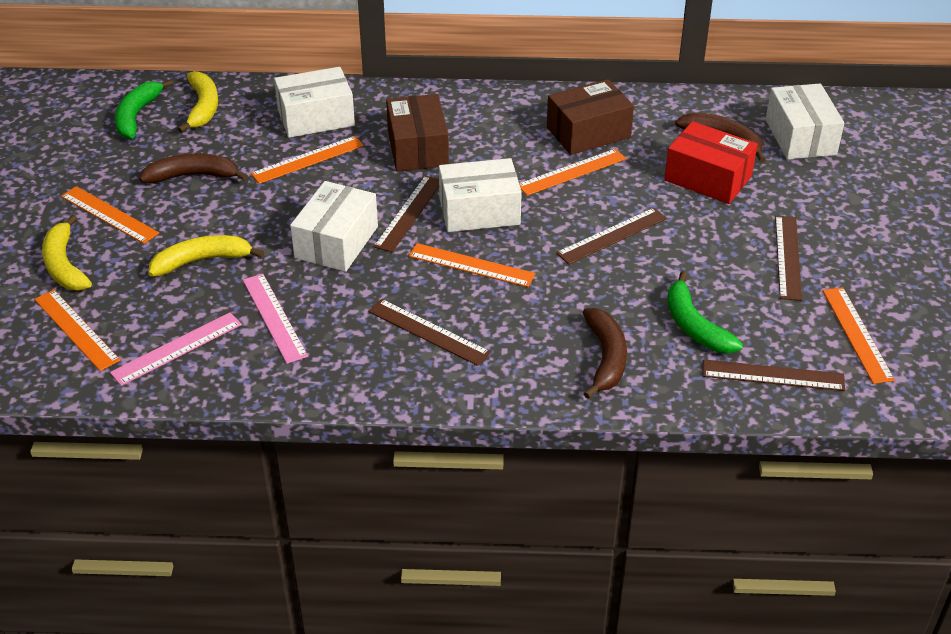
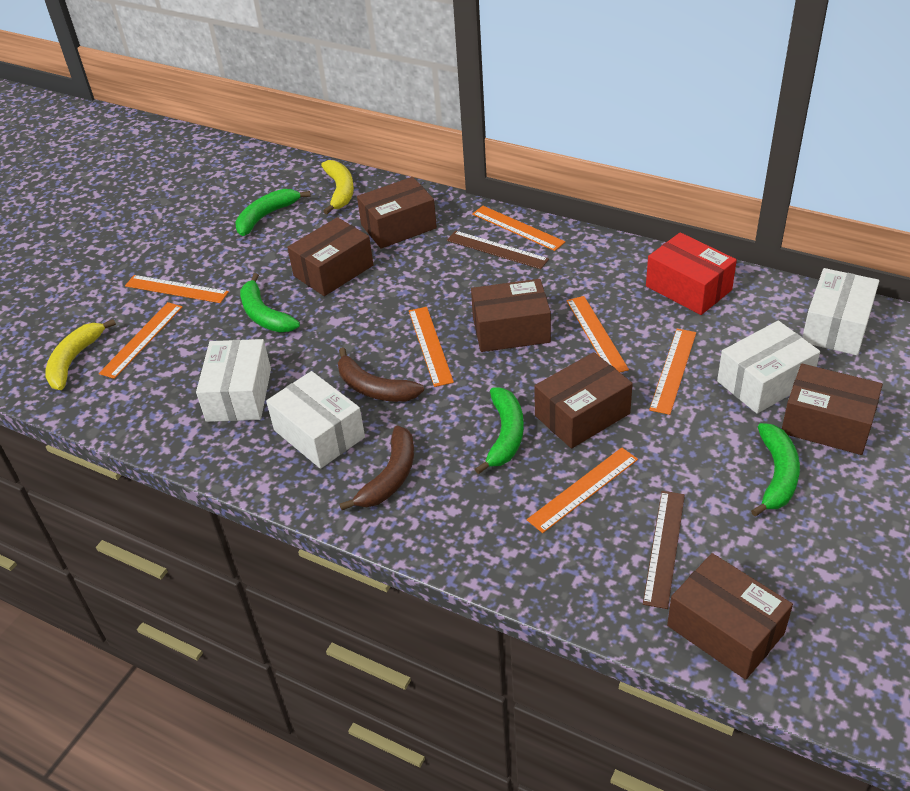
brown banana: 3 -> 2
brown box: 2 -> 6
brown ruler: 5 -> 2
green banana: 2 -> 4
orange ruler: 6 -> 7
pink ruler: 2 -> 0
yellow banana: 3 -> 2

